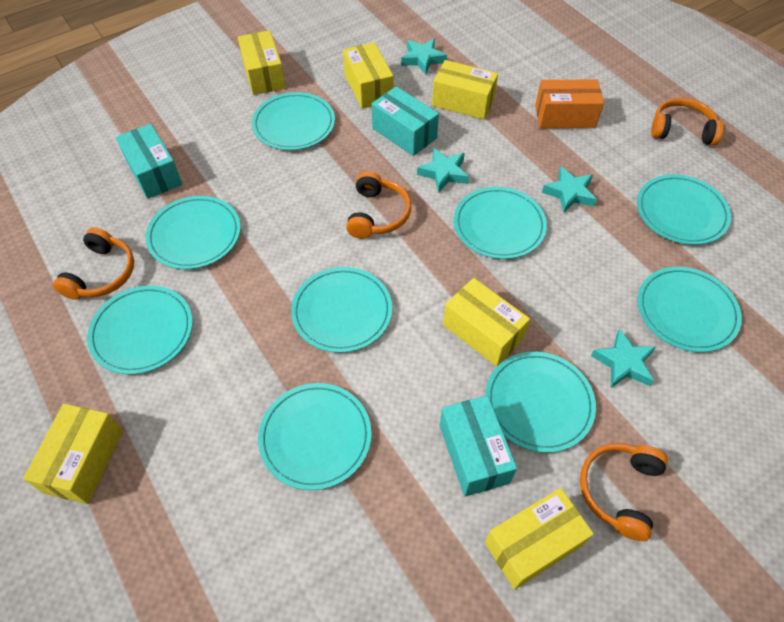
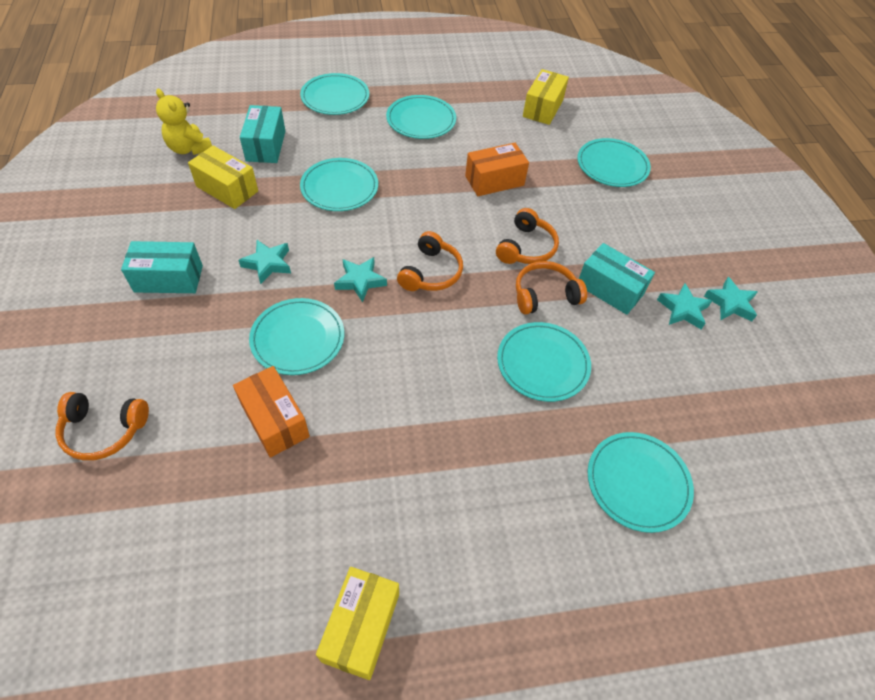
orange box: 1 -> 2
turquoise plate: 9 -> 7
yellow box: 6 -> 3
yellow teddy bear: 0 -> 1

